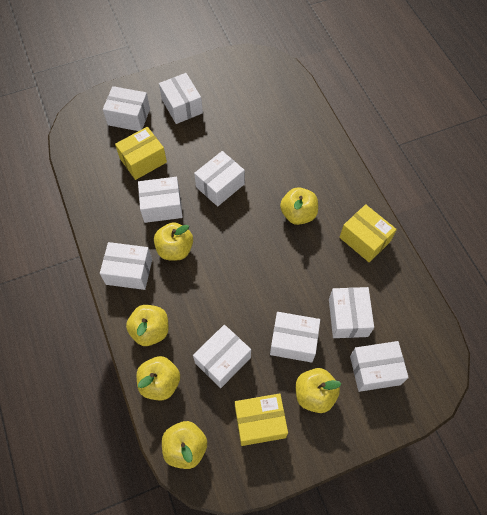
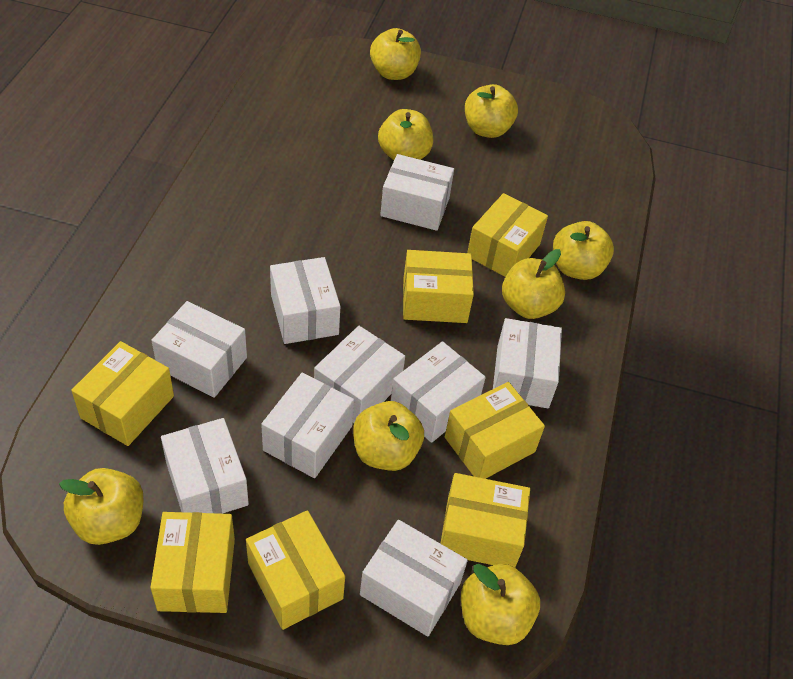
yellow apple: 6 -> 8
yellow box: 3 -> 7

